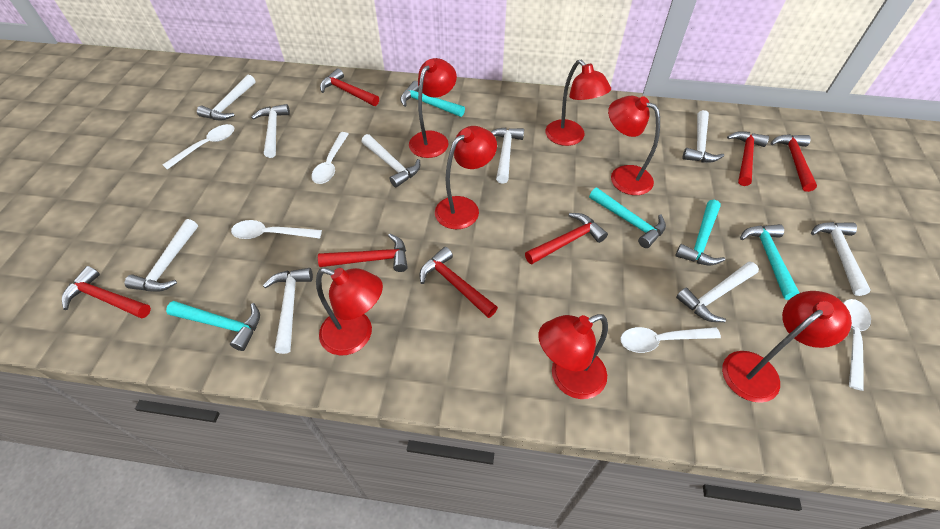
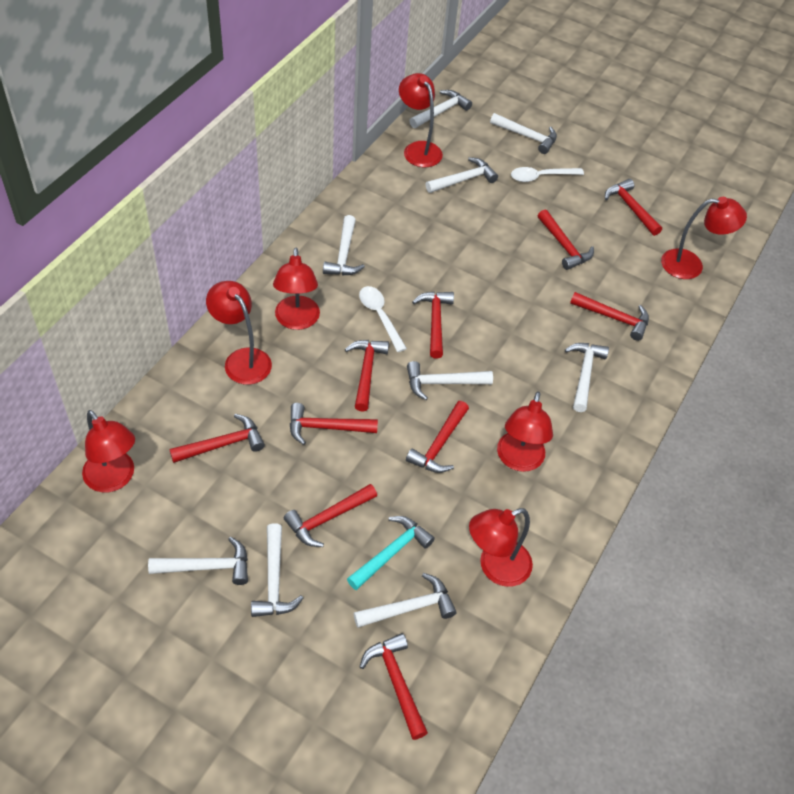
red hammer: 7 -> 10
turquoise hammer: 5 -> 1
white spoon: 5 -> 2

